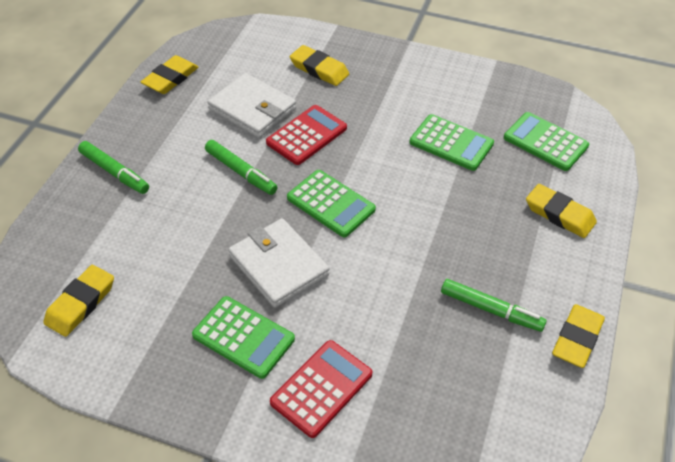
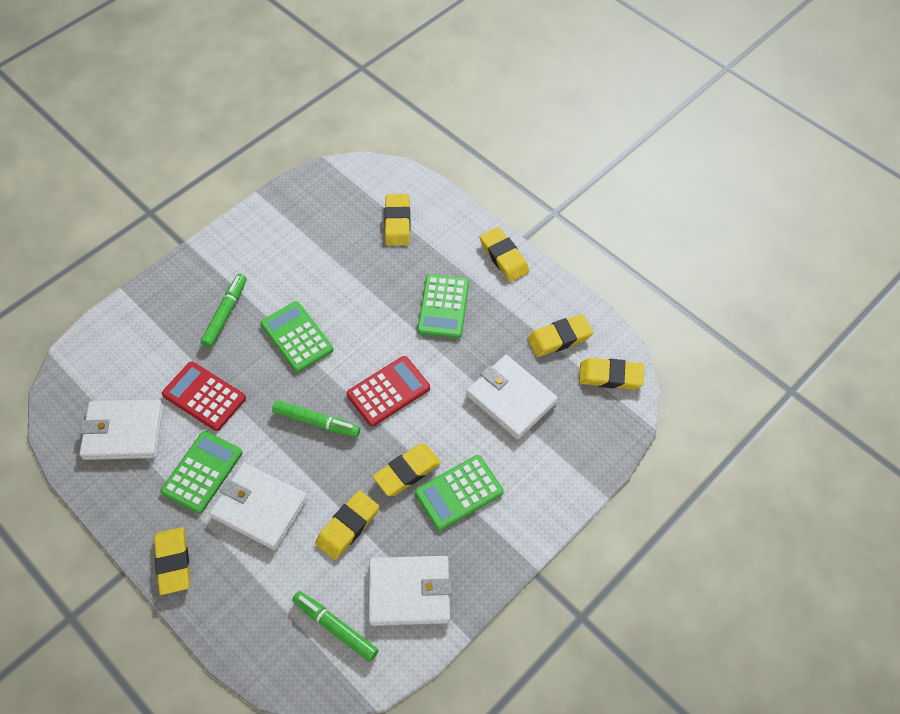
white wallet: 2 -> 4
yellow eraser: 5 -> 7

